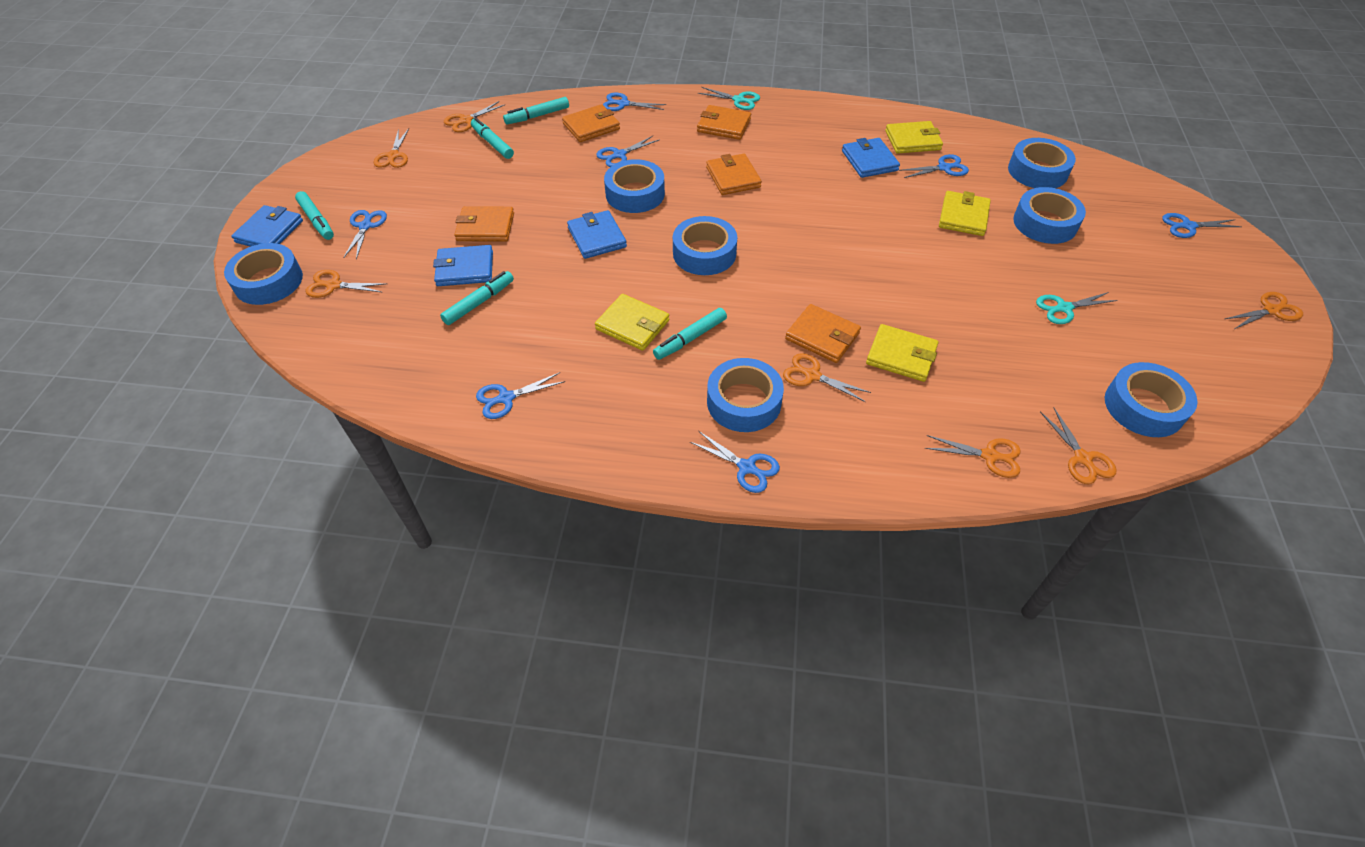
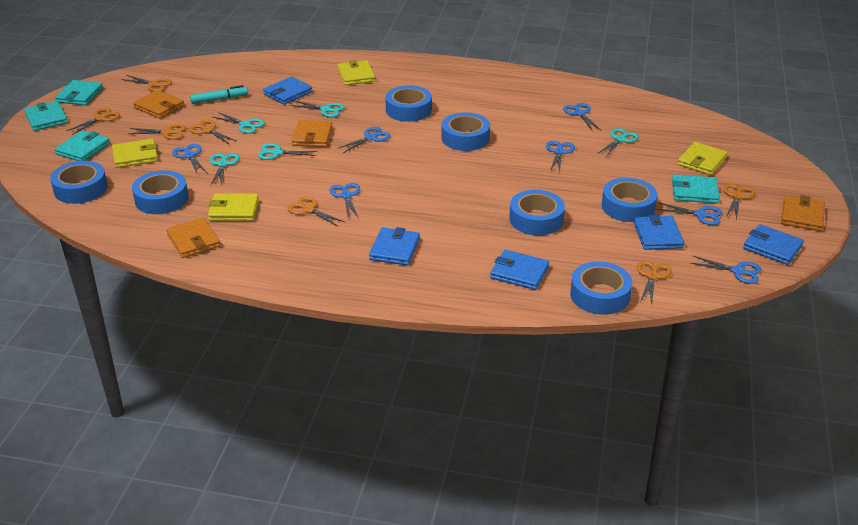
blue wallet: 4 -> 5
orange wallet: 5 -> 4
turquoise marker: 5 -> 1
turquoise scissors: 2 -> 5
turquoise wallet: 0 -> 4

